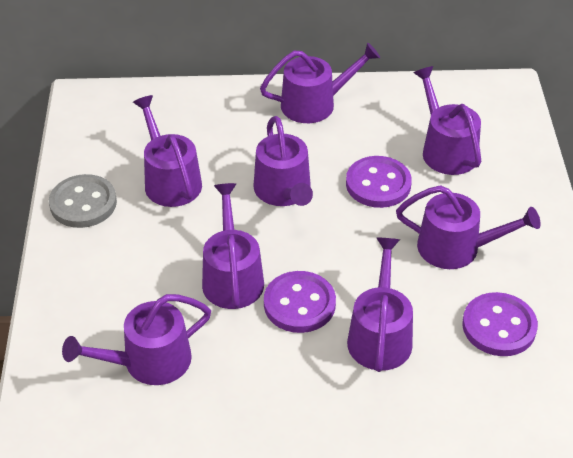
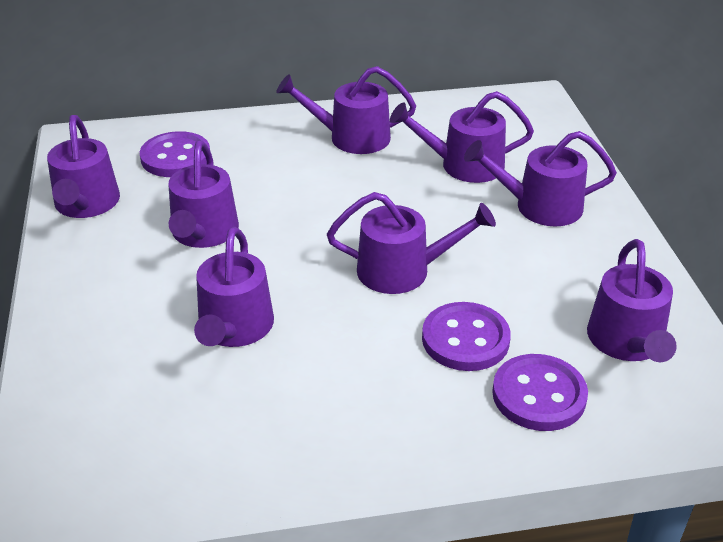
grey button: 1 -> 0

